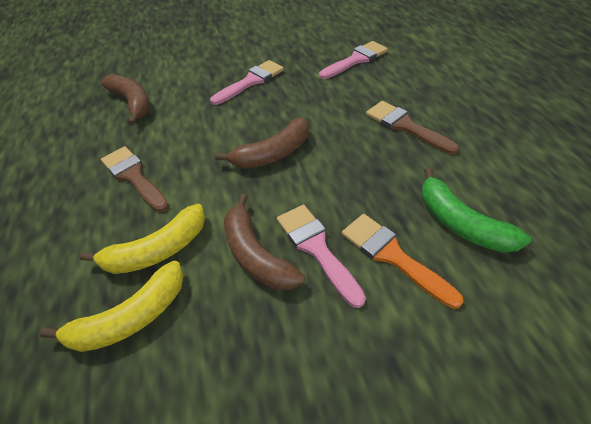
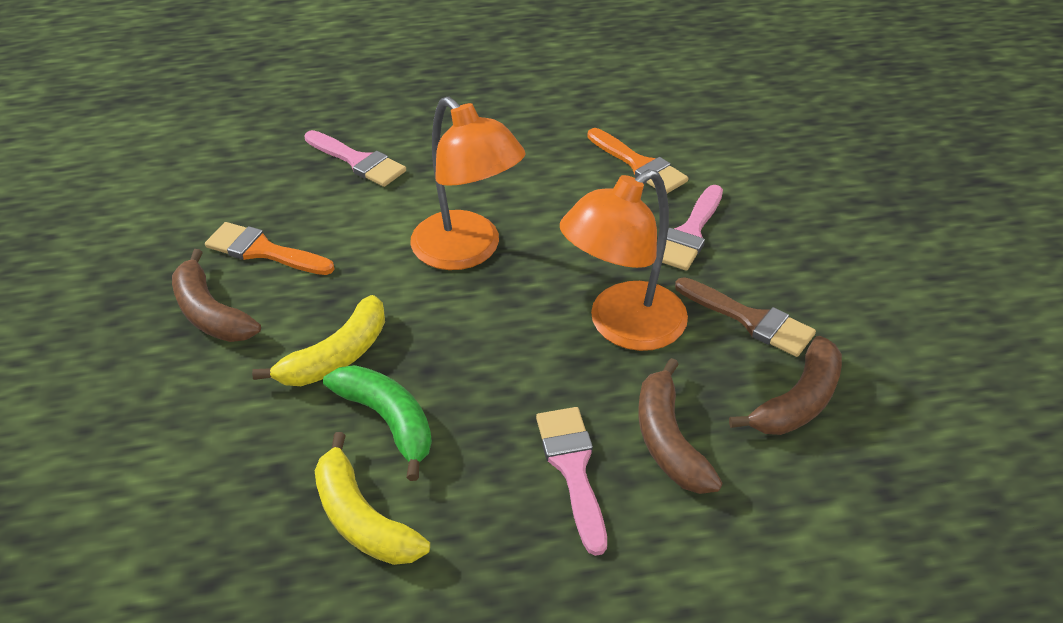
brown brush: 2 -> 1
orange brush: 1 -> 2
orange lamp: 0 -> 2

